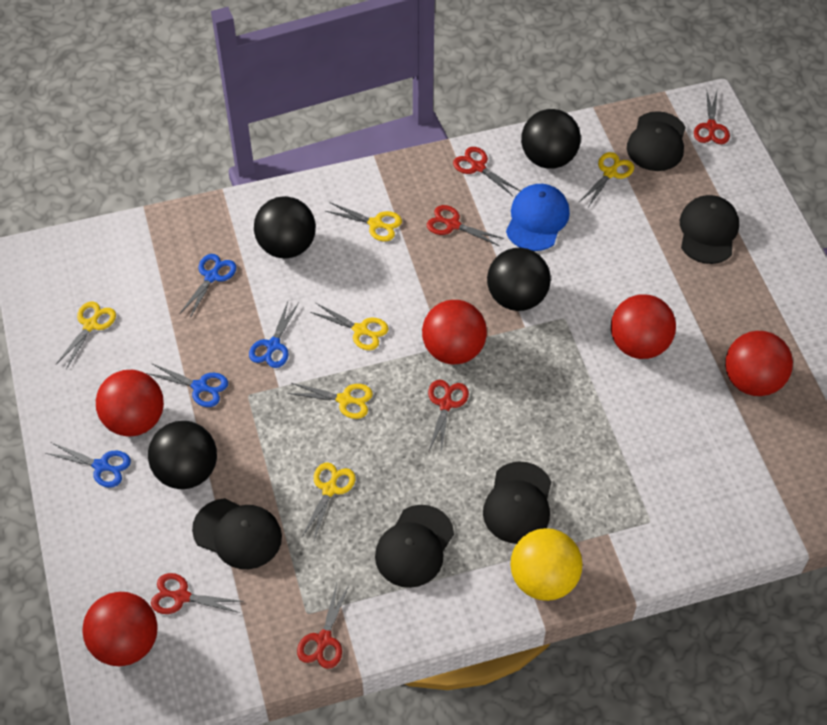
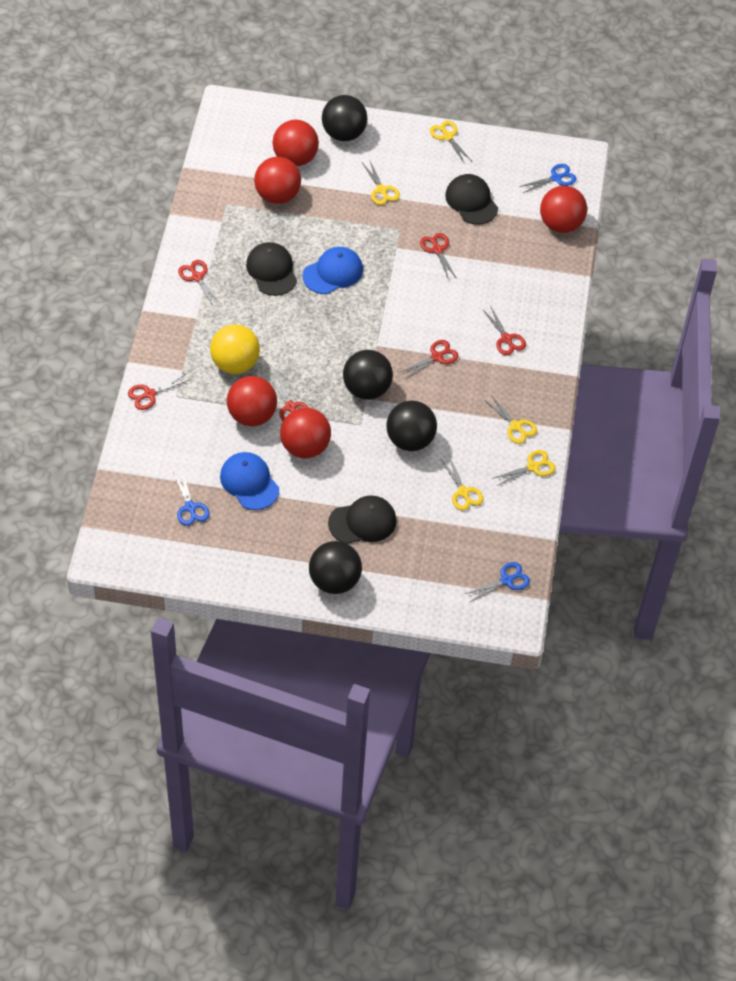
black cap: 5 -> 3
blue cap: 1 -> 2
blue scissors: 4 -> 3
yellow scissors: 6 -> 5

